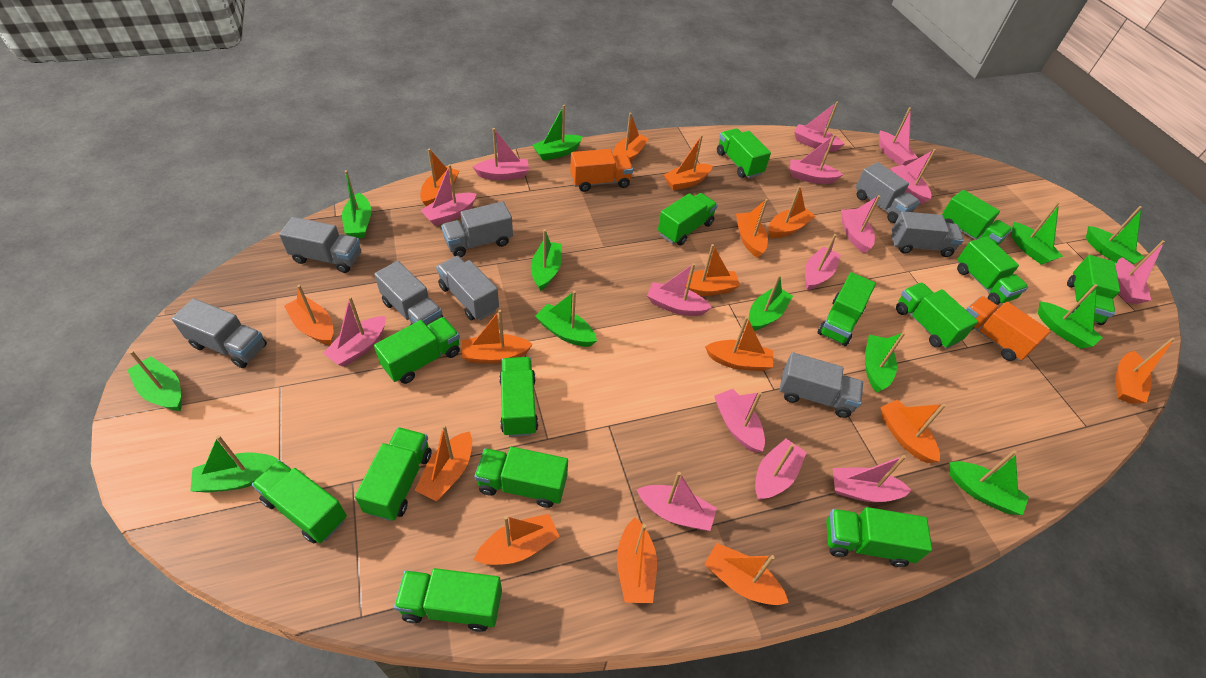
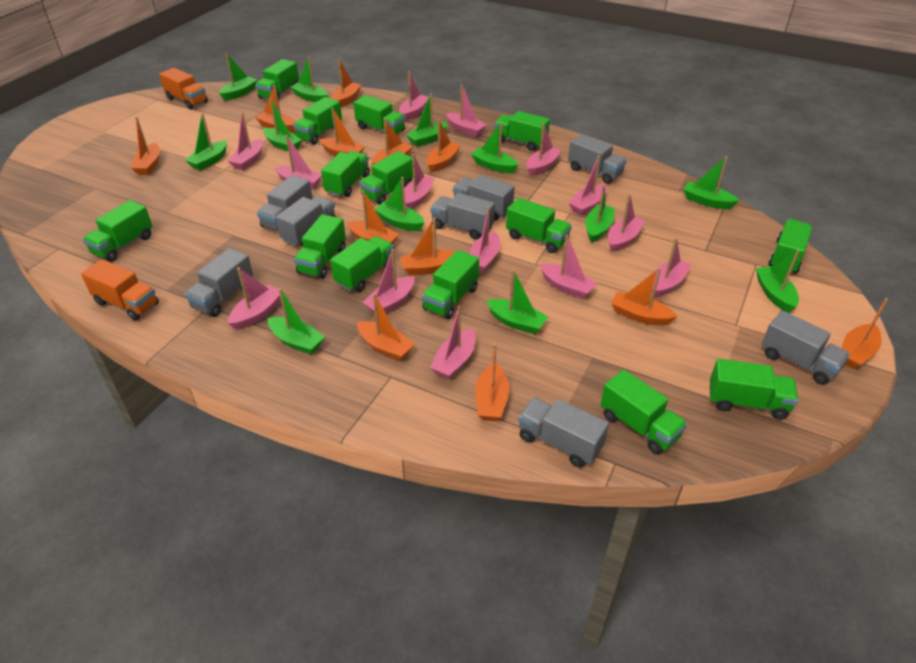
orange boat: 15 -> 12
pink boat: 15 -> 14

